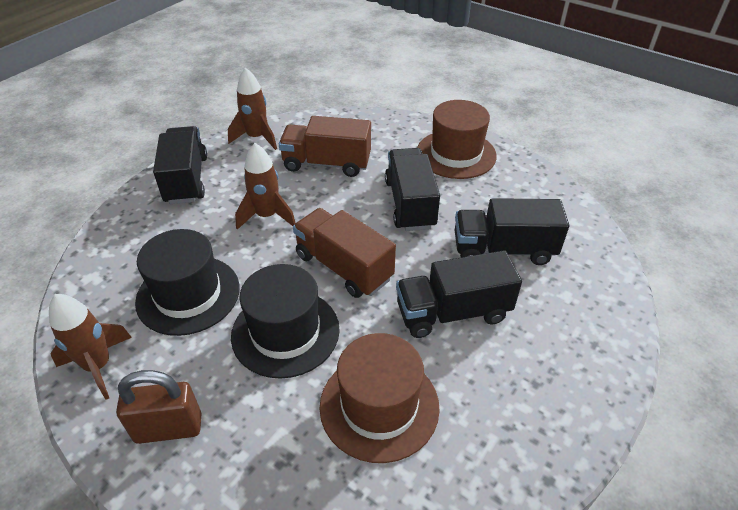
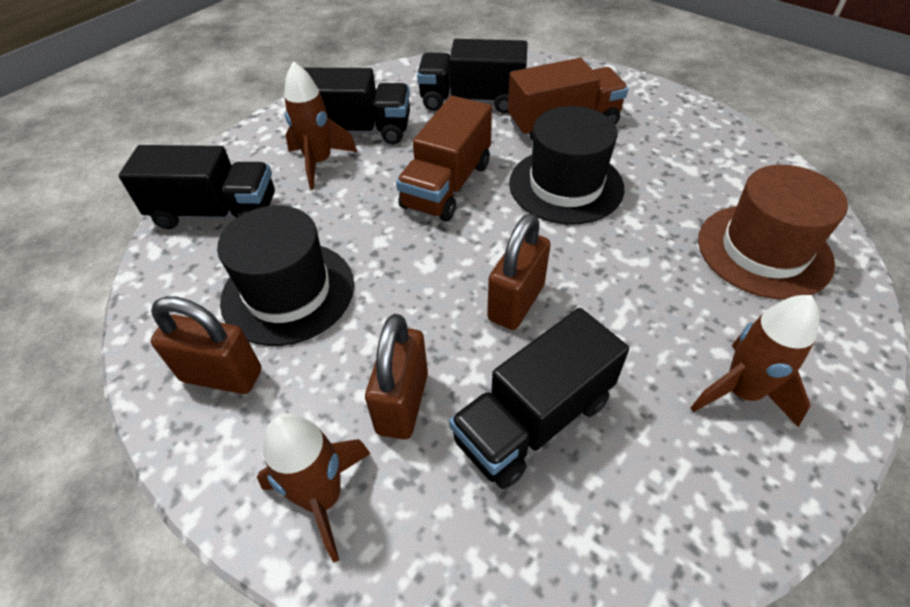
brown hat: 2 -> 1
brown padlock: 1 -> 3

